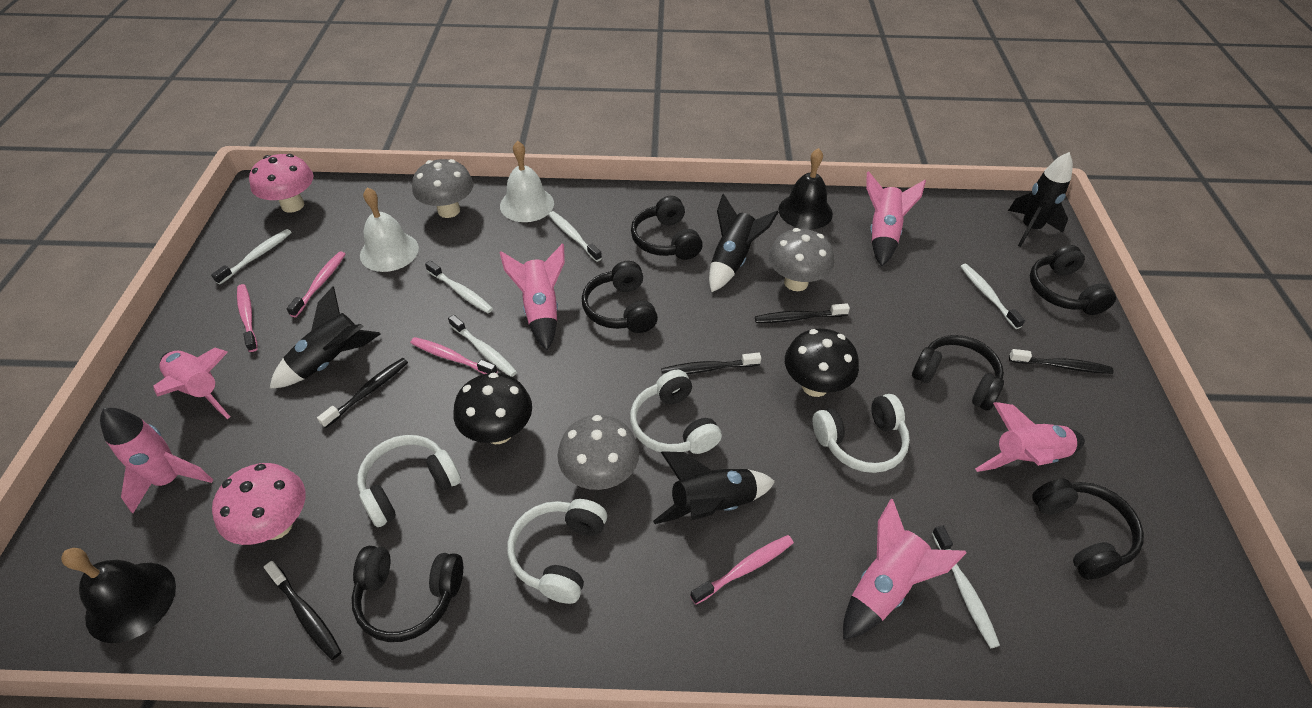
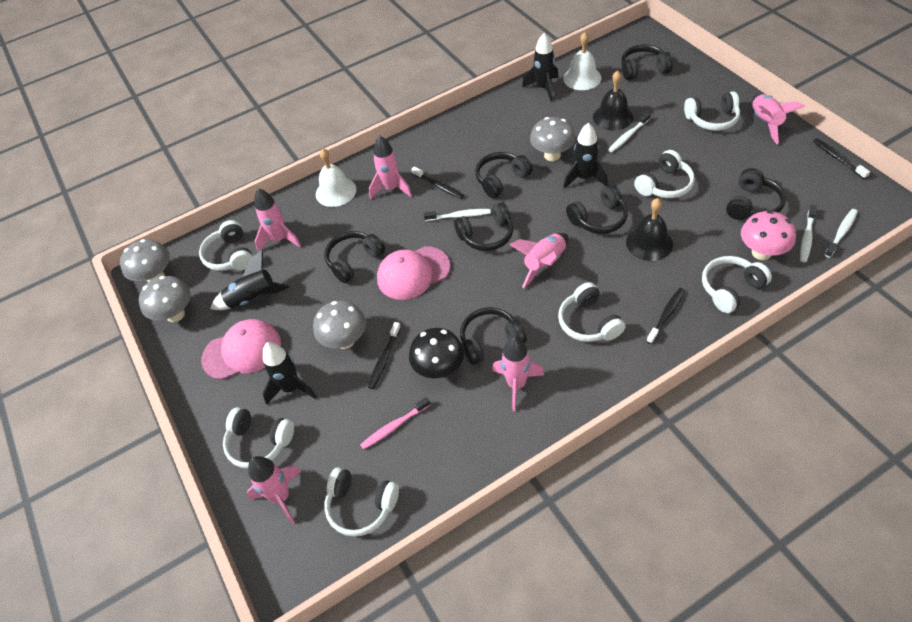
black headphones: 6 -> 7
black mushroom: 2 -> 1
black toothbrush: 5 -> 4
grey mushroom: 3 -> 4
pink cap: 0 -> 2
pink mushroom: 2 -> 1
pink toothbrush: 4 -> 1
white headphones: 4 -> 7
white toothbrush: 6 -> 4

